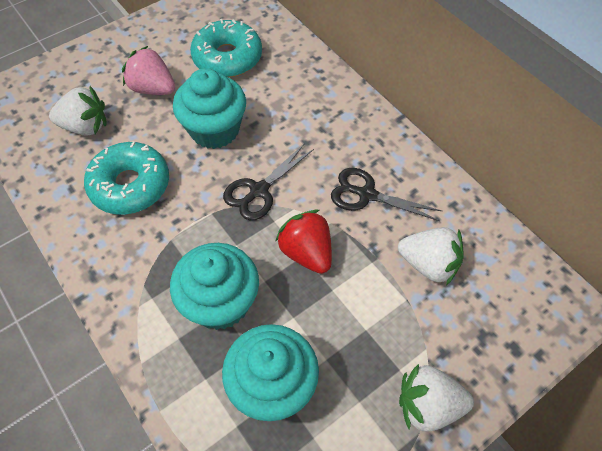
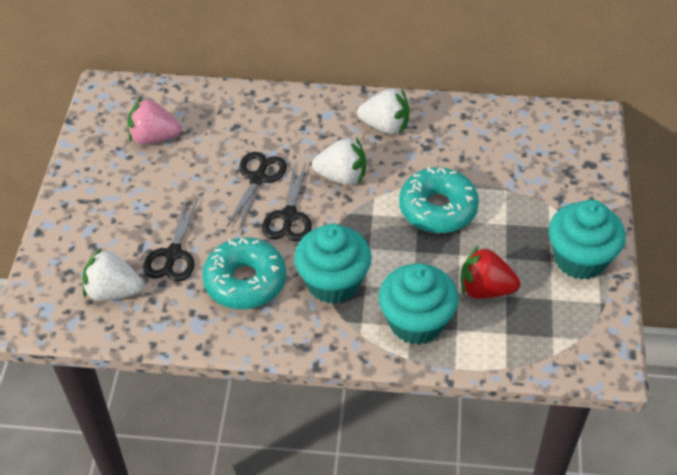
black scissors: 2 -> 3

